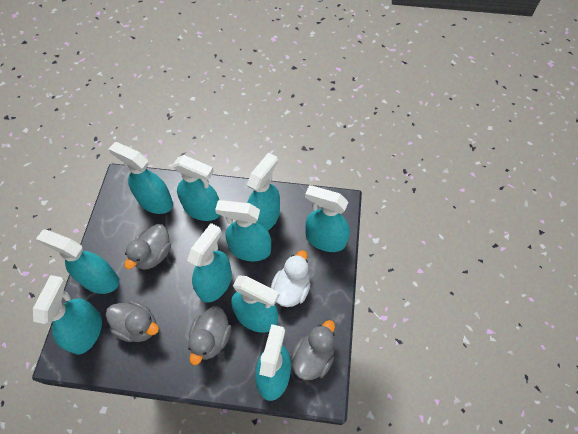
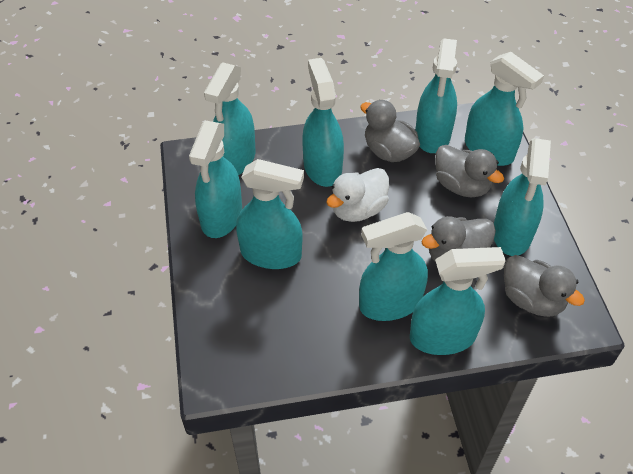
turquoise spray bottle: 10 -> 9

